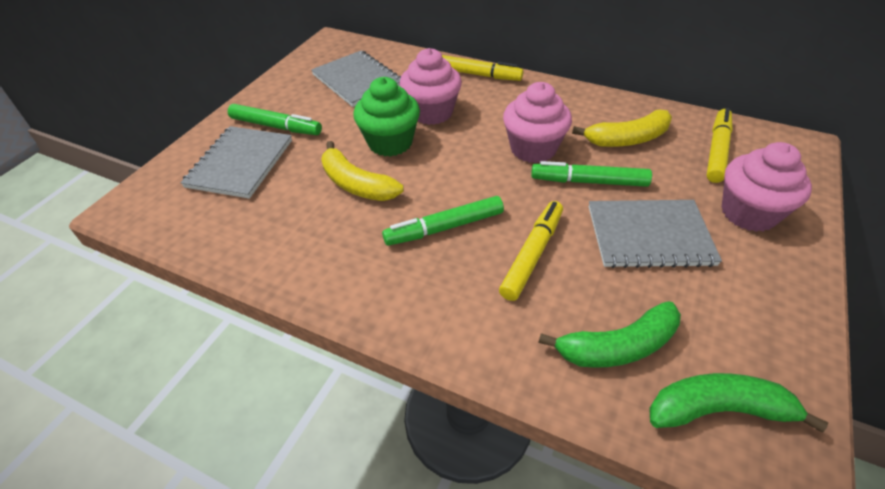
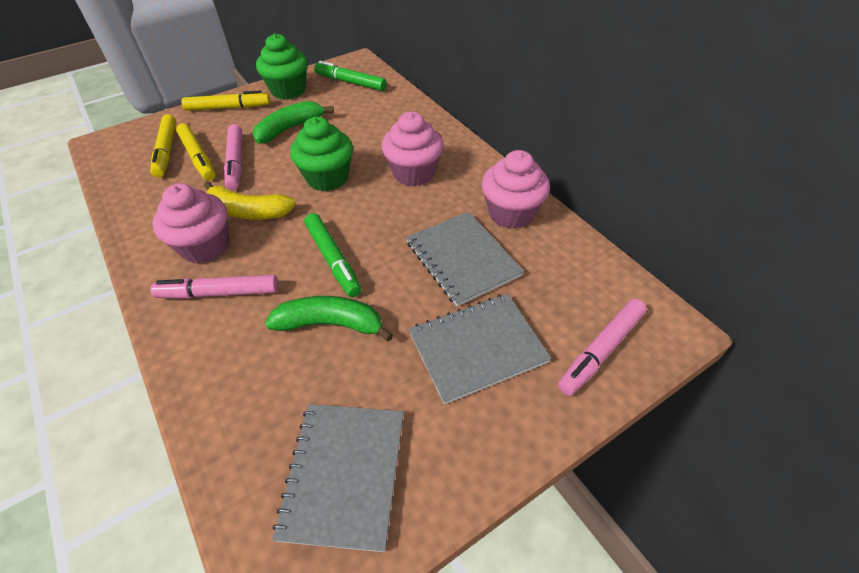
green cupcake: 1 -> 2
green marker: 3 -> 2
pink marker: 0 -> 3
yellow banana: 2 -> 1

